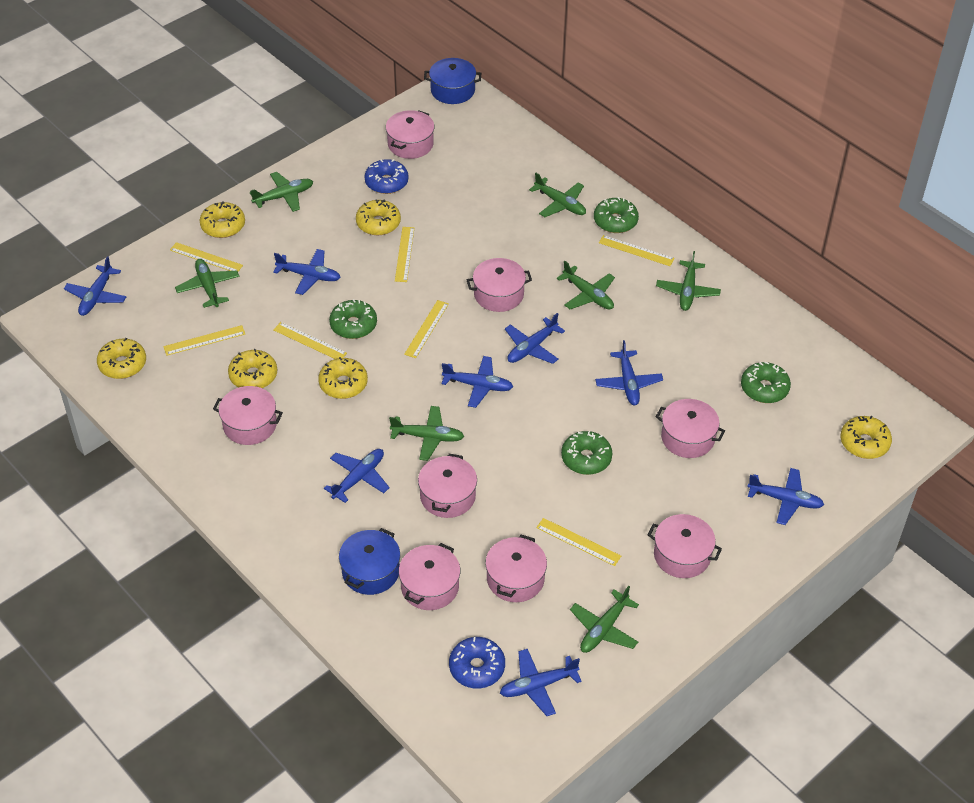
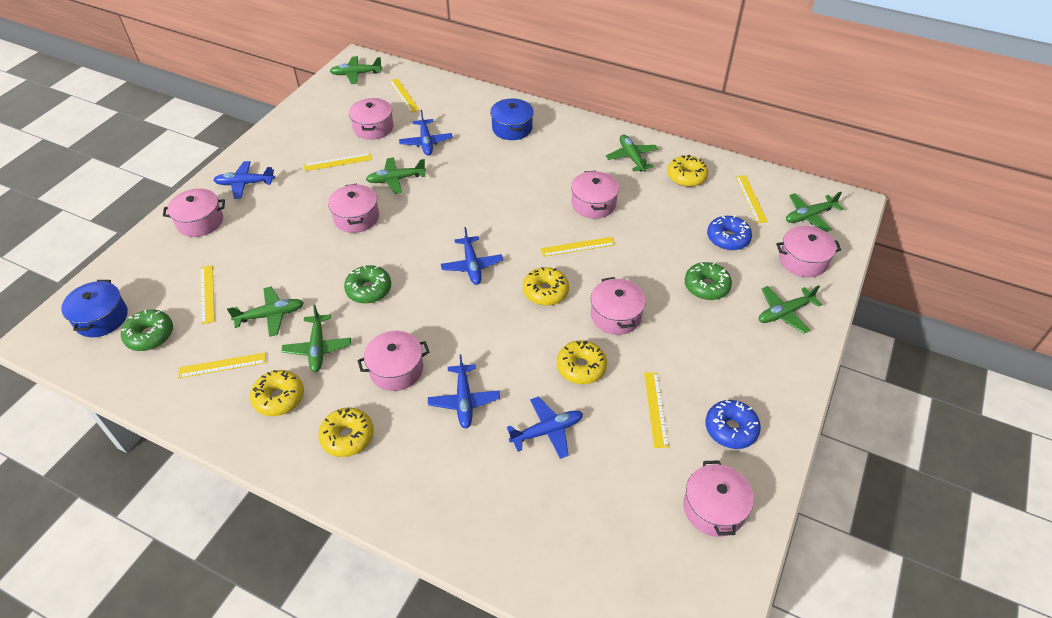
blue plane: 8 -> 5
green donut: 4 -> 3
yellow donut: 6 -> 5

